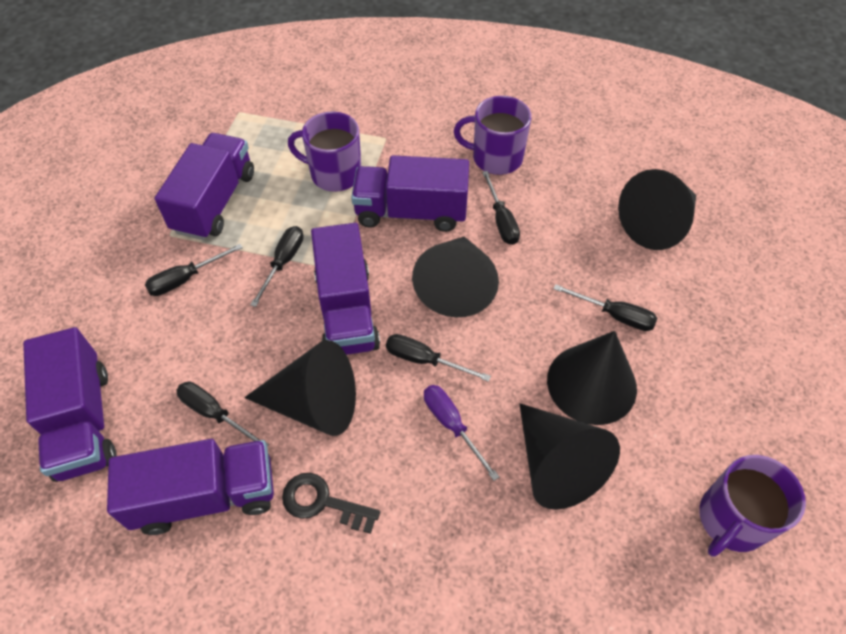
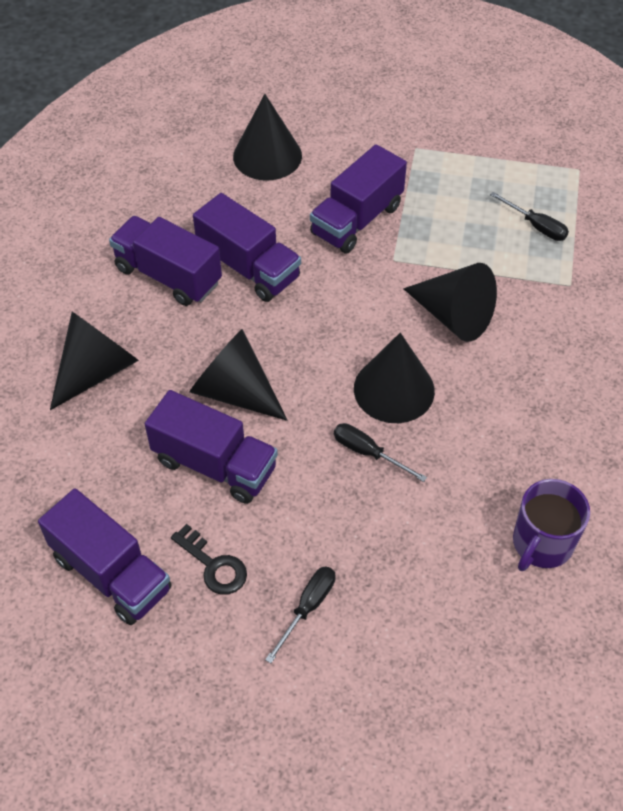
black screwdriver: 6 -> 3
purple mug: 3 -> 1
purple screwdriver: 1 -> 0

